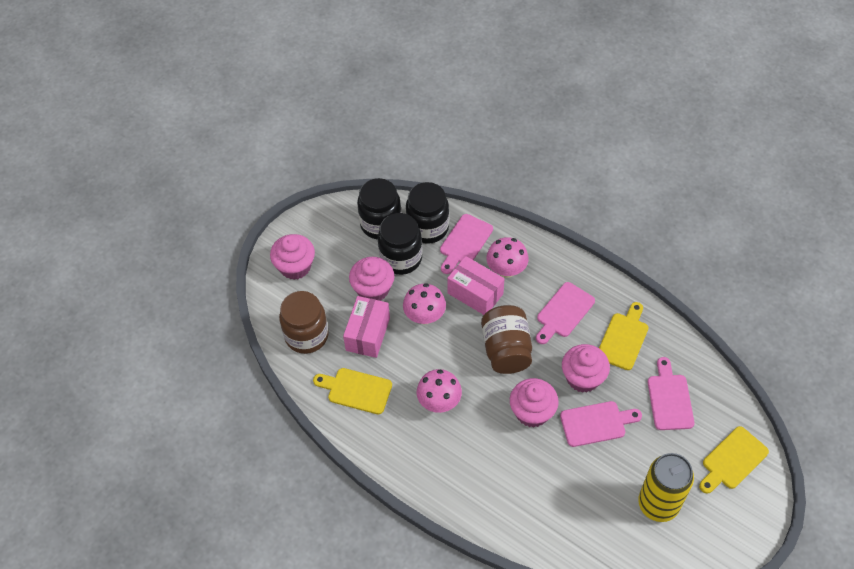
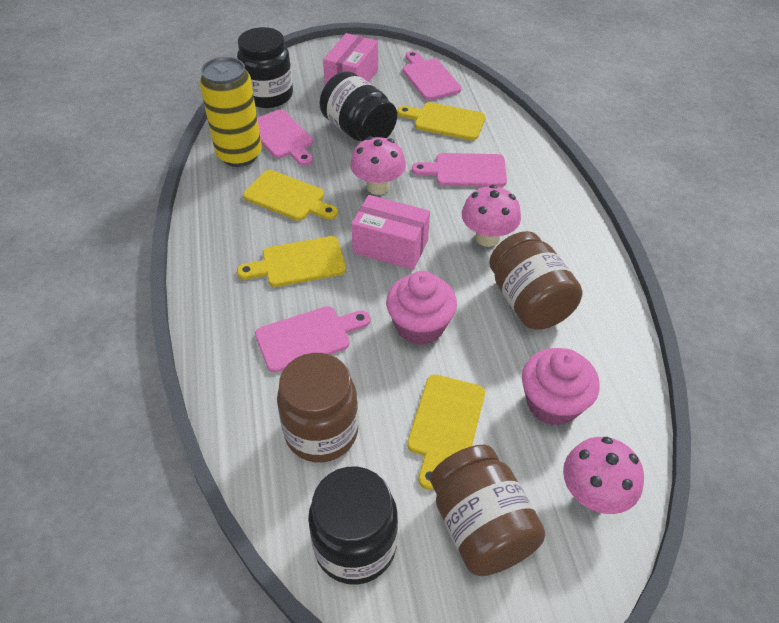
brown jar: 2 -> 3
pink cupcake: 4 -> 2
yellow cutting board: 3 -> 4

